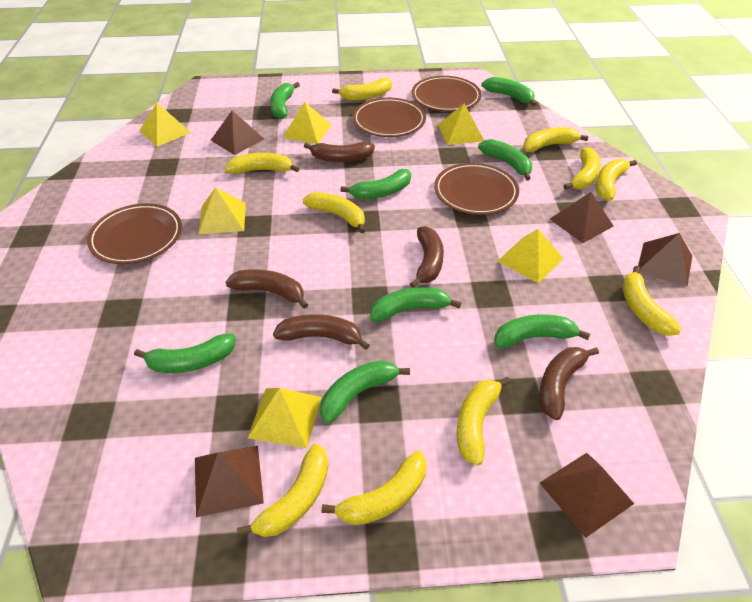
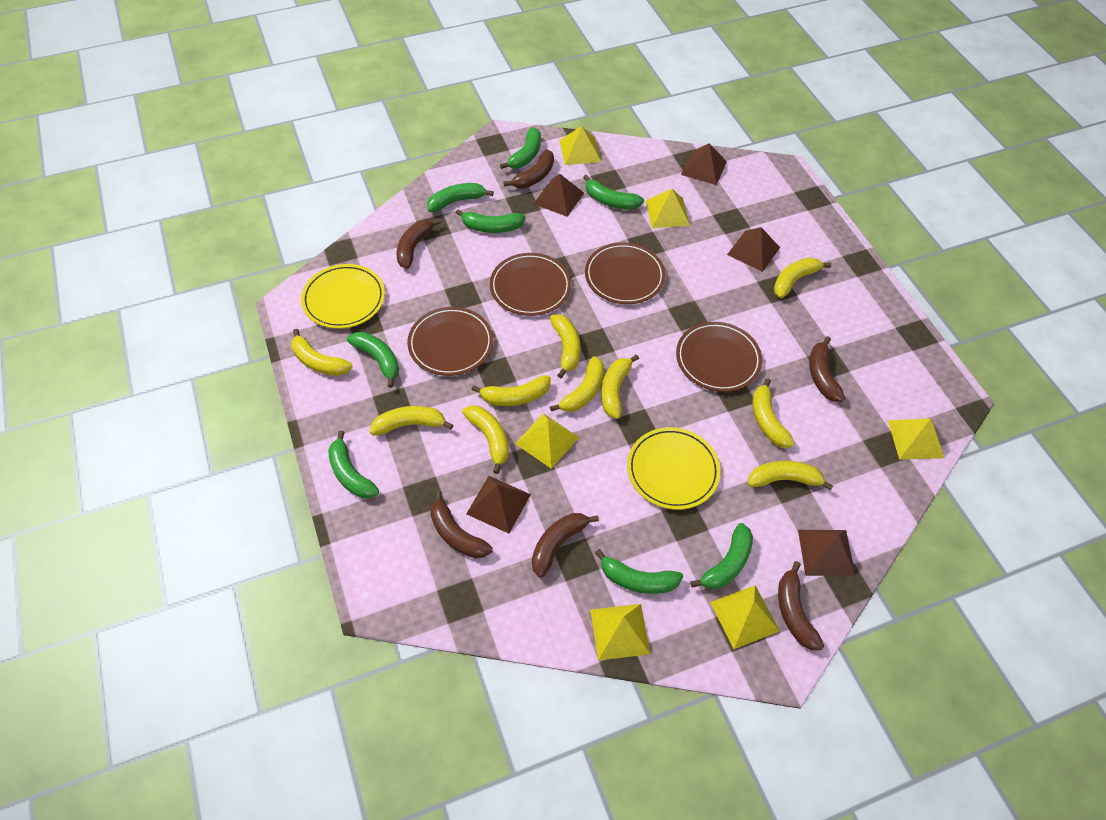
brown banana: 5 -> 6
yellow plate: 0 -> 2

